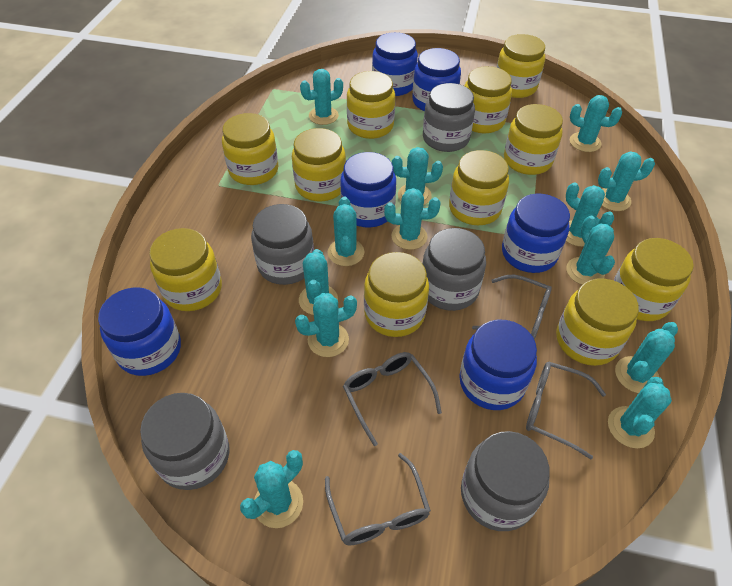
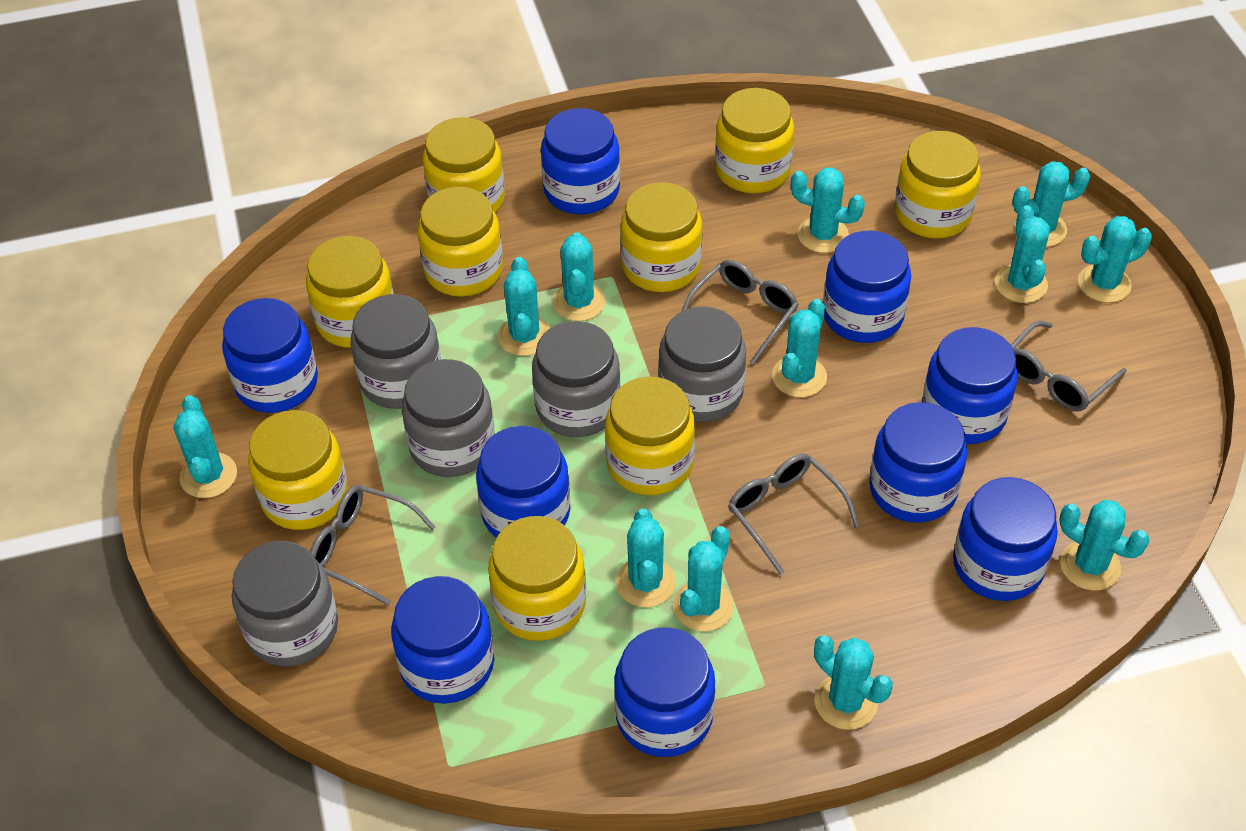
blue jar: 6 -> 9
turquoise cactus: 13 -> 12
yellow jar: 11 -> 9

